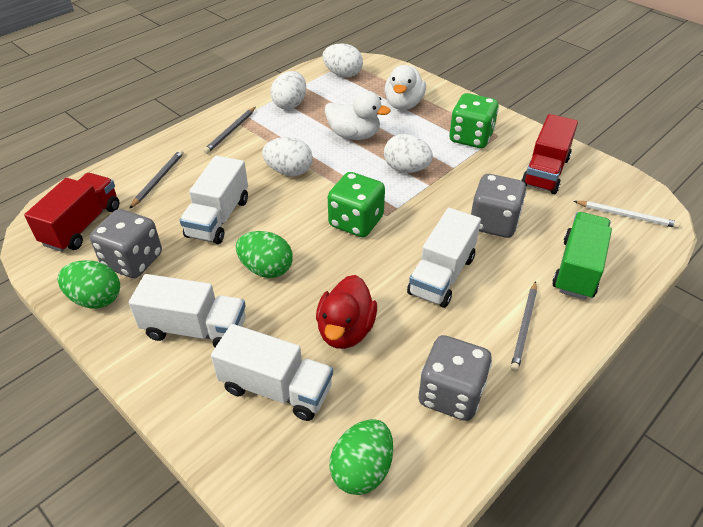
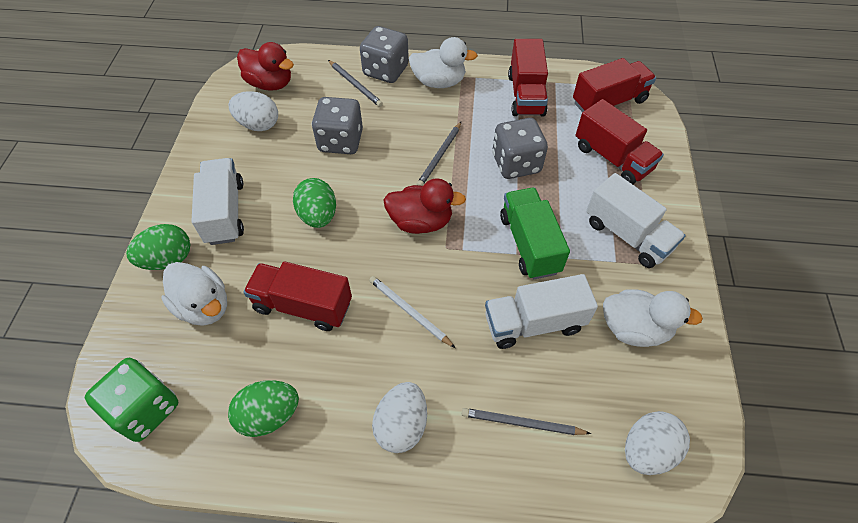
green dice: 2 -> 1
red duck: 1 -> 2
red truck: 2 -> 4
white duck: 2 -> 3
white egg: 4 -> 3
white truck: 4 -> 3

